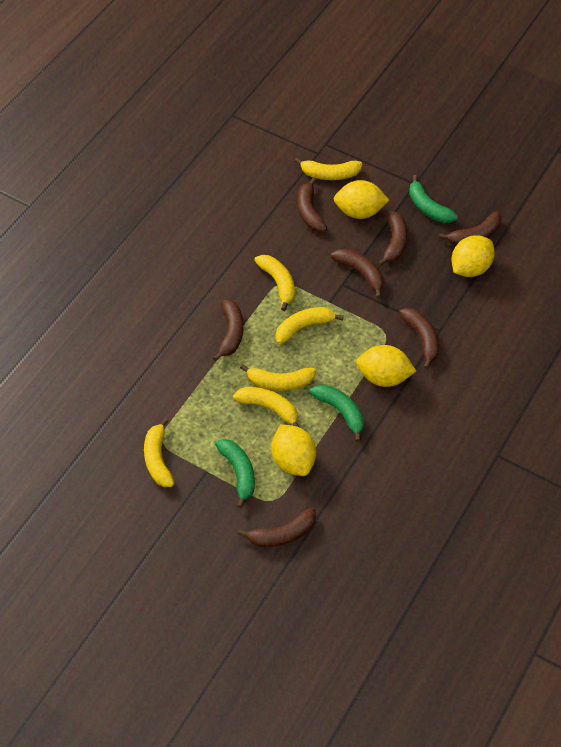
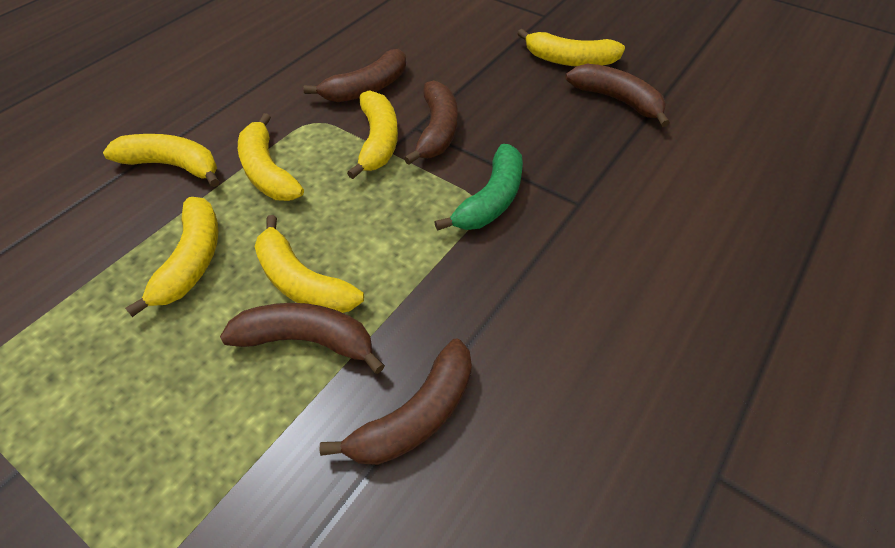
brown banana: 7 -> 5
green banana: 3 -> 1
yellow lemon: 4 -> 0

